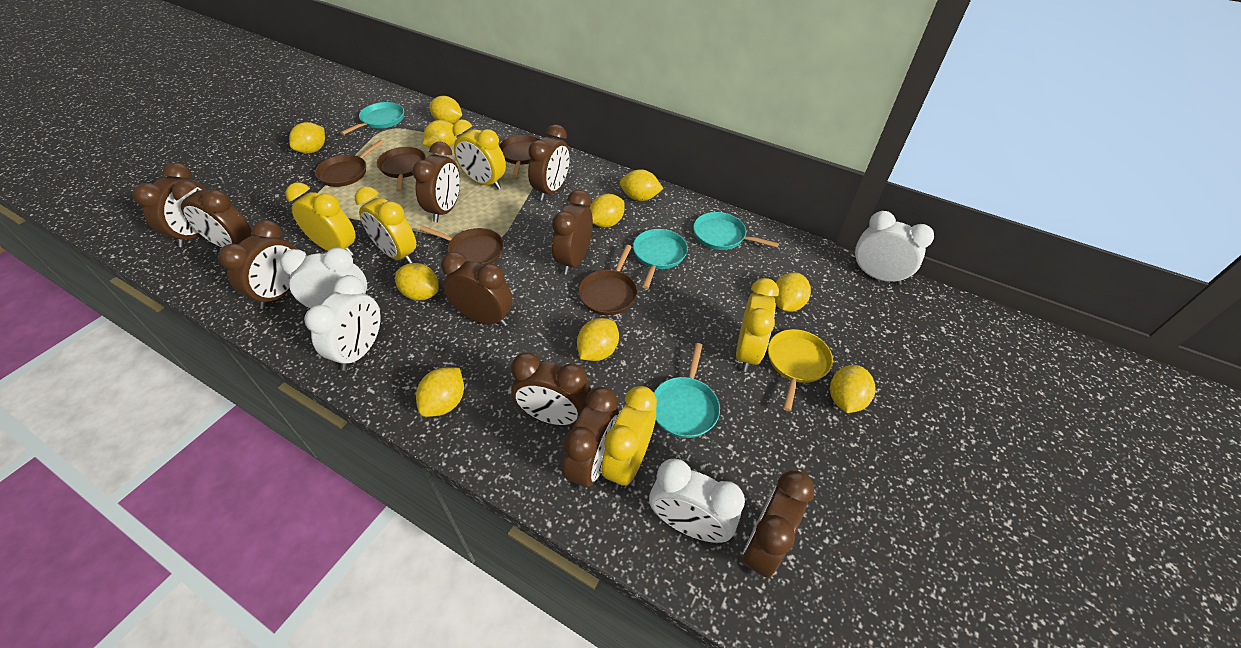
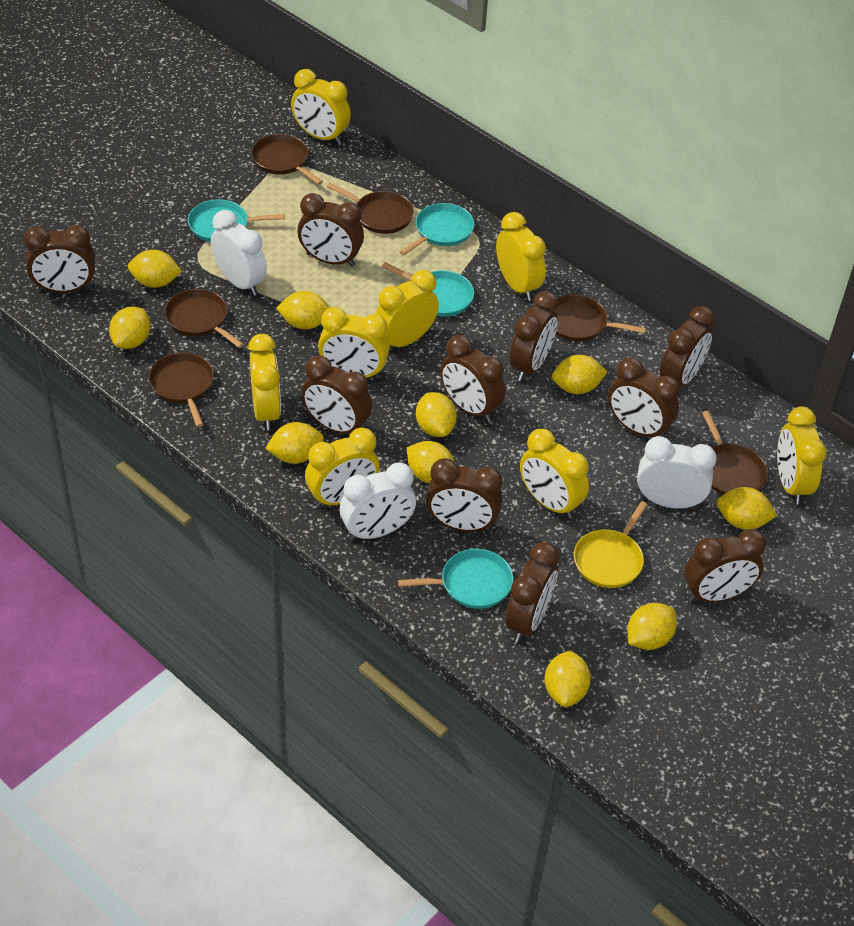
brown pan: 5 -> 6
white clock: 4 -> 3
yellow clock: 5 -> 8

